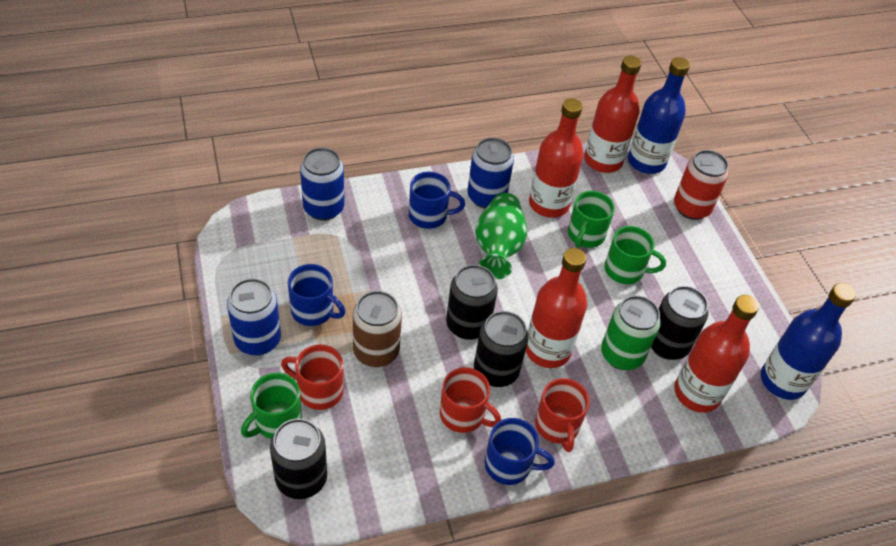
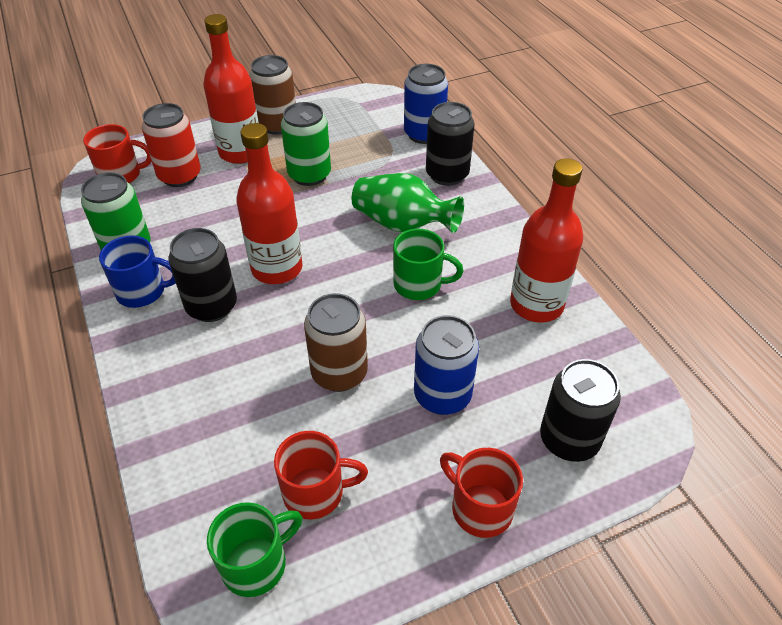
black can: 4 -> 3
blue bottle: 2 -> 0
blue can: 3 -> 2
blue mug: 3 -> 1
brown can: 1 -> 2
green can: 1 -> 2
green mug: 3 -> 2
red bottle: 4 -> 3

